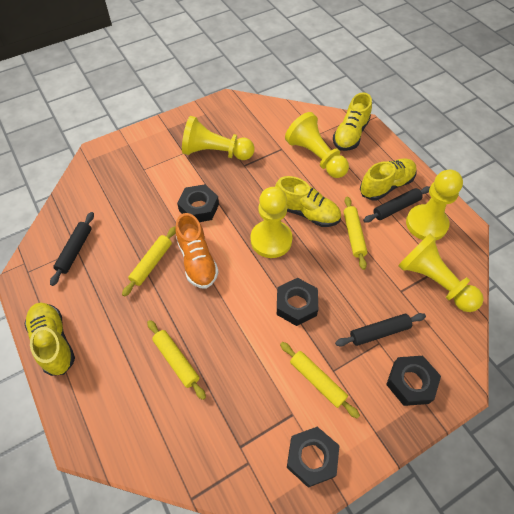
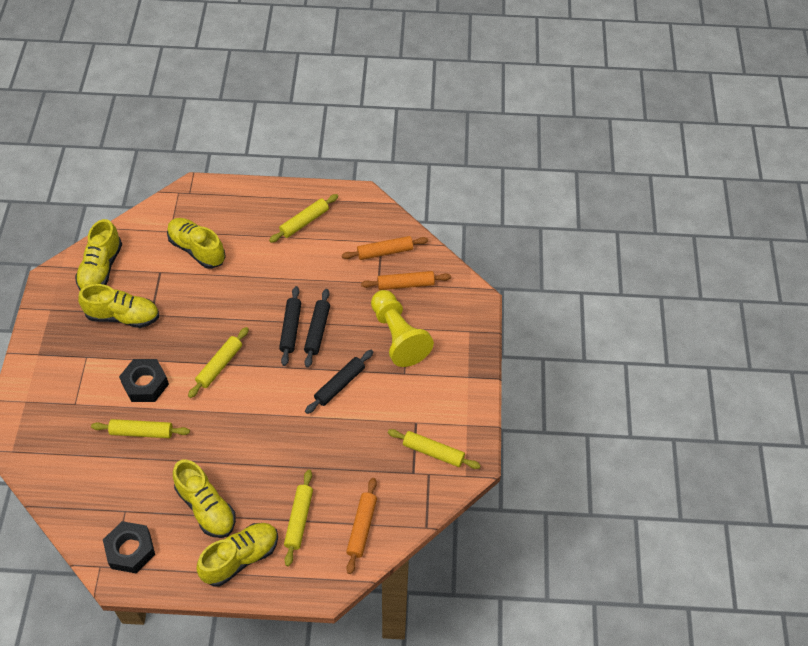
black nut: 4 -> 2
orange rolling pin: 0 -> 3
orange shoe: 1 -> 0
yellow pawn: 5 -> 1
yellow rolling pin: 4 -> 5
yellow shoe: 4 -> 5

